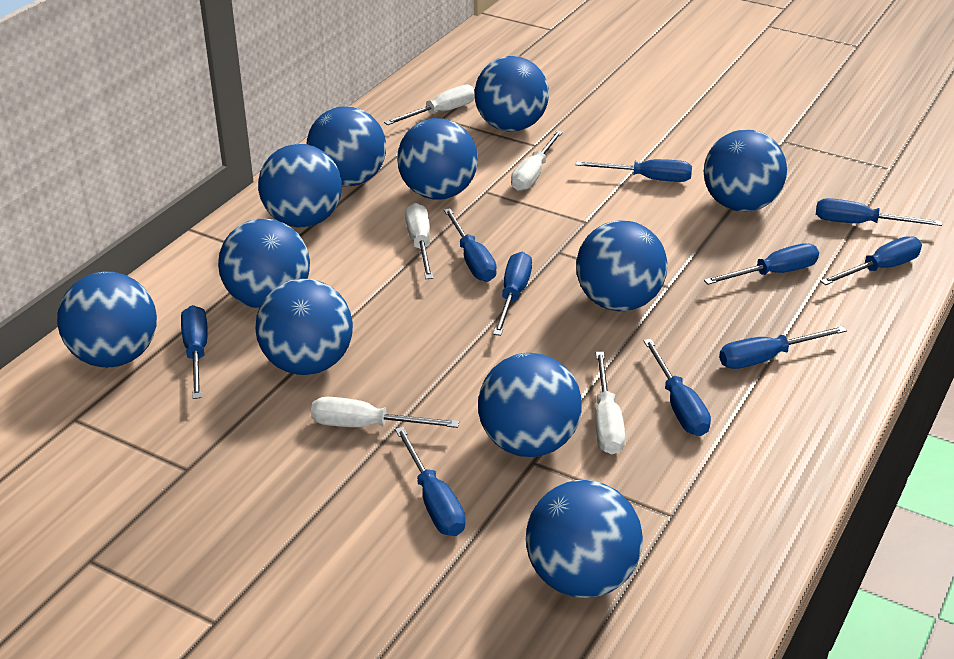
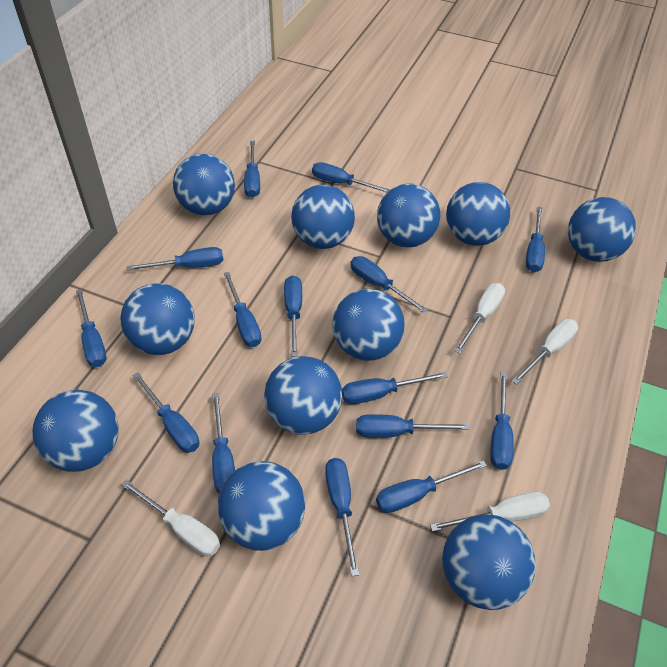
blue screwdriver: 10 -> 15
white screwdriver: 5 -> 4

